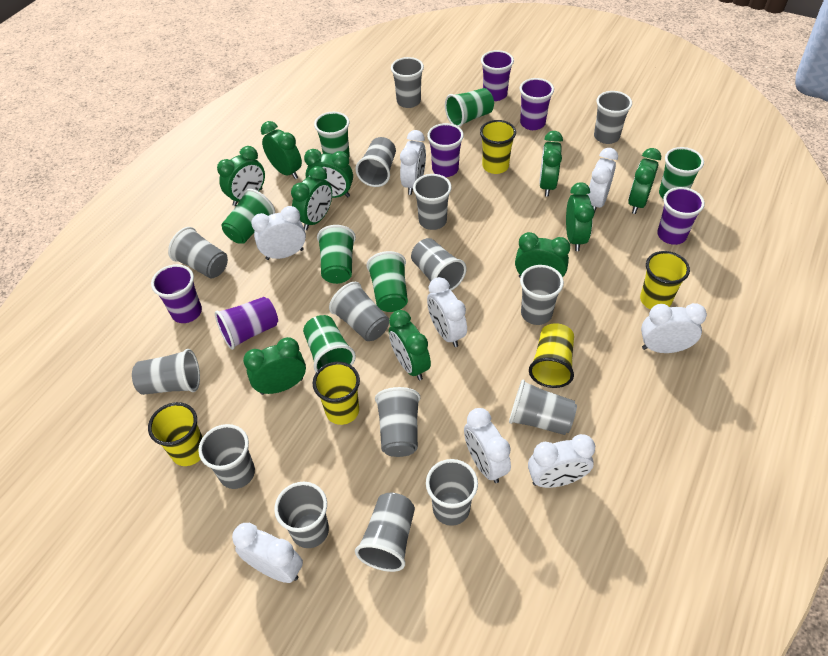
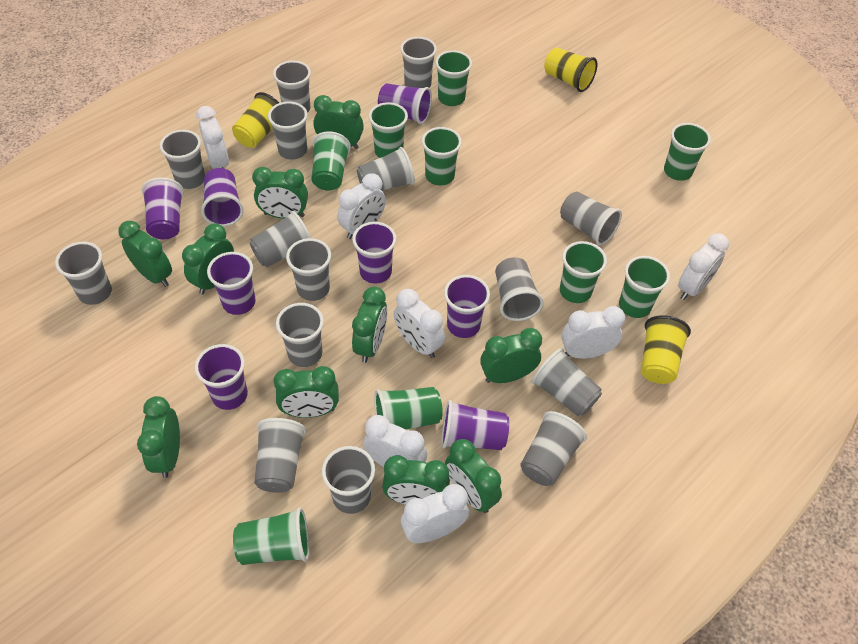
green cup: 7 -> 9
purple cup: 6 -> 8
white clock: 8 -> 7
yellow cup: 5 -> 3

